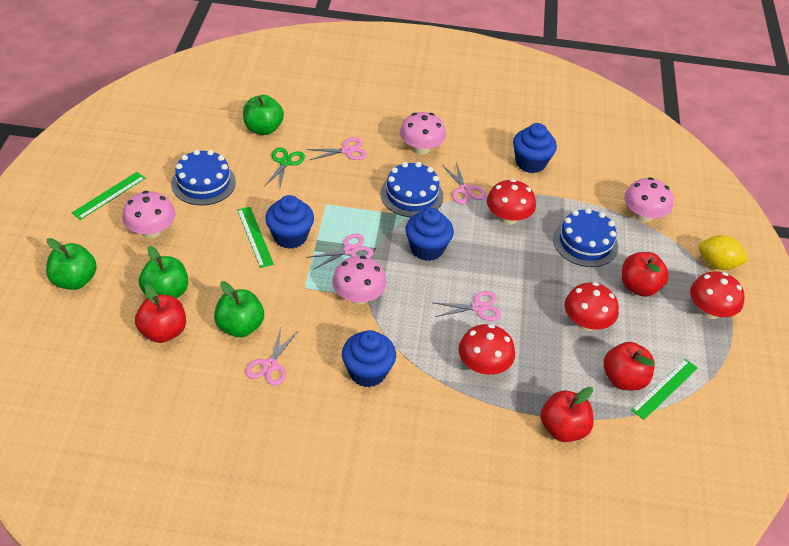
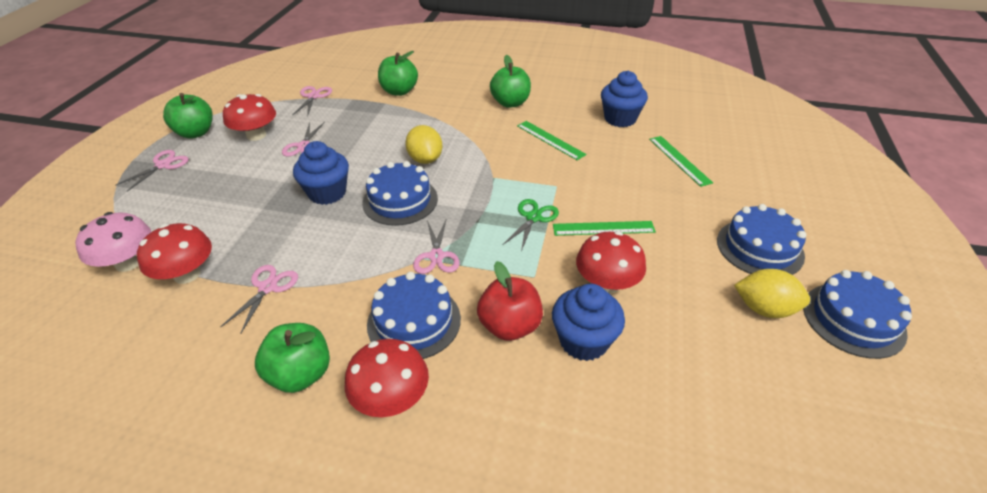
blue cake: 3 -> 4
blue cupcake: 4 -> 3
pink mushroom: 4 -> 1
red apple: 4 -> 1
yellow lemon: 1 -> 2

